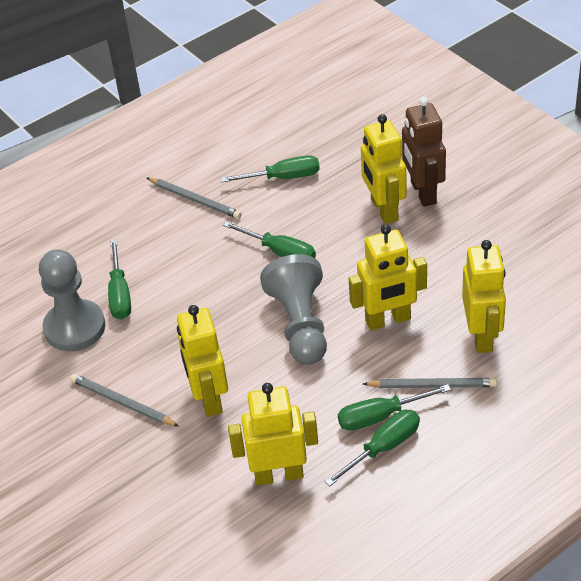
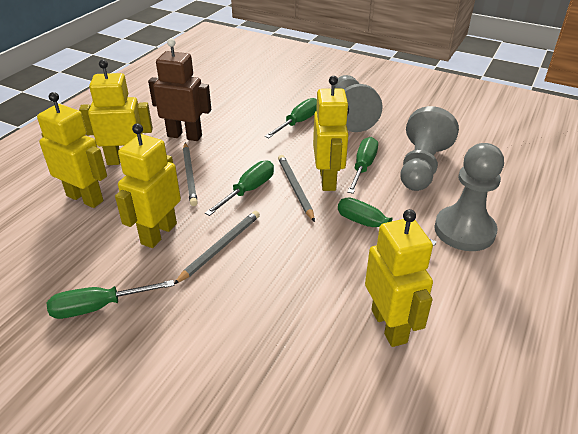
grey pawn: 2 -> 3

